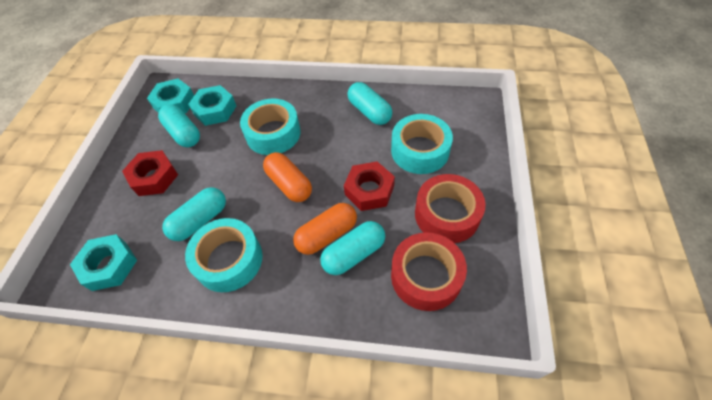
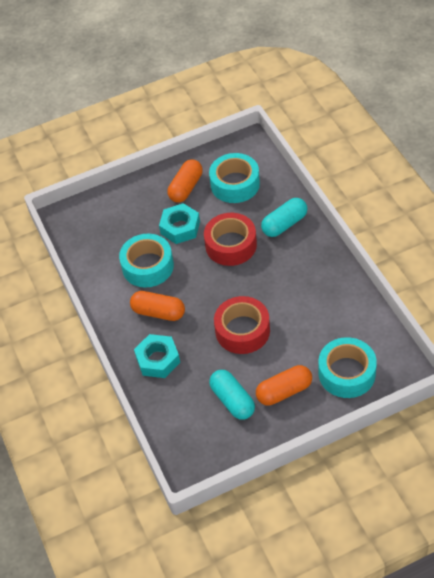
orange capsule: 2 -> 3
red nut: 2 -> 0
turquoise capsule: 4 -> 2
turquoise nut: 3 -> 2

